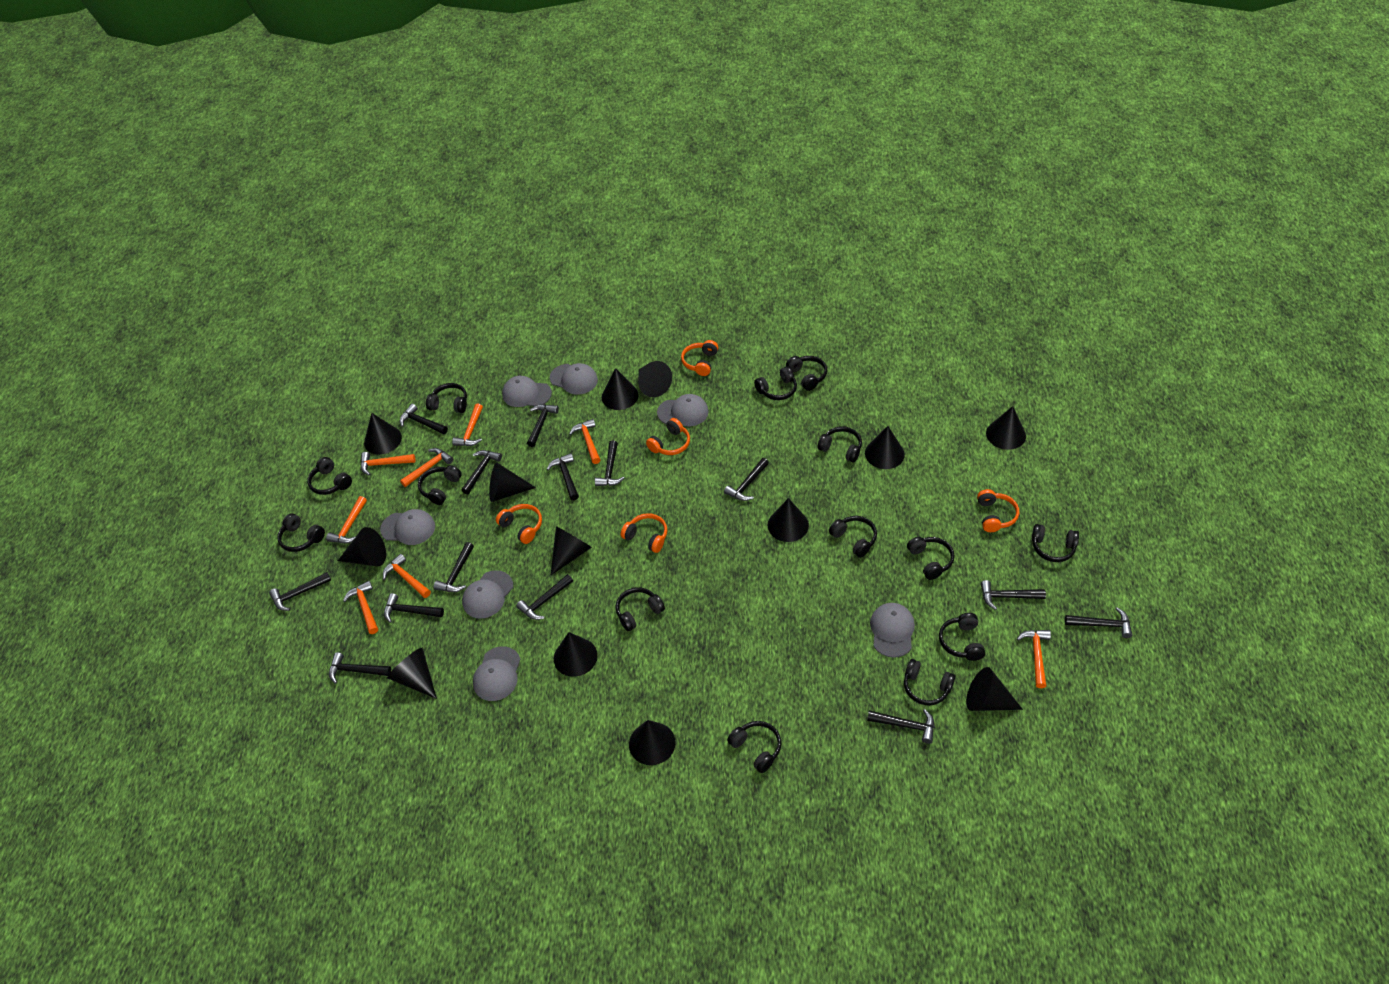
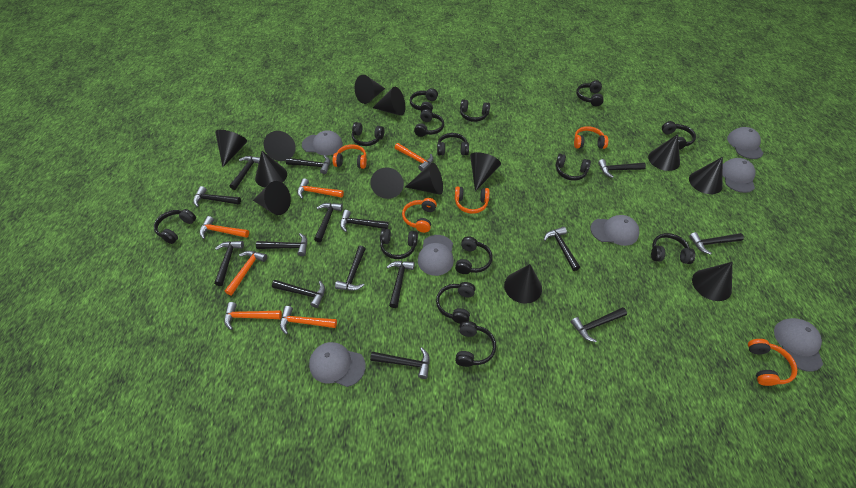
black hammer: 14 -> 15
orange hammer: 8 -> 6

